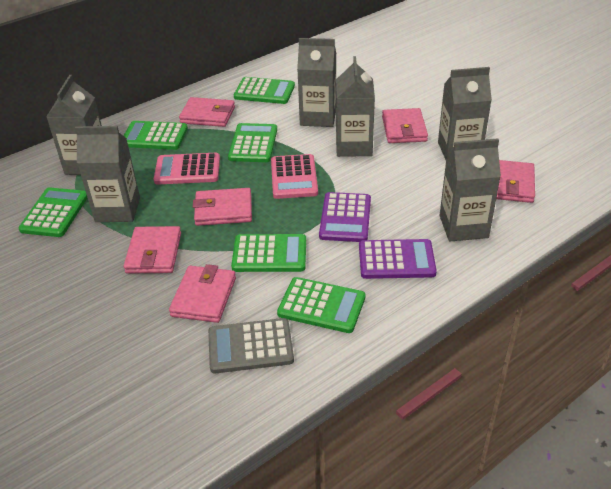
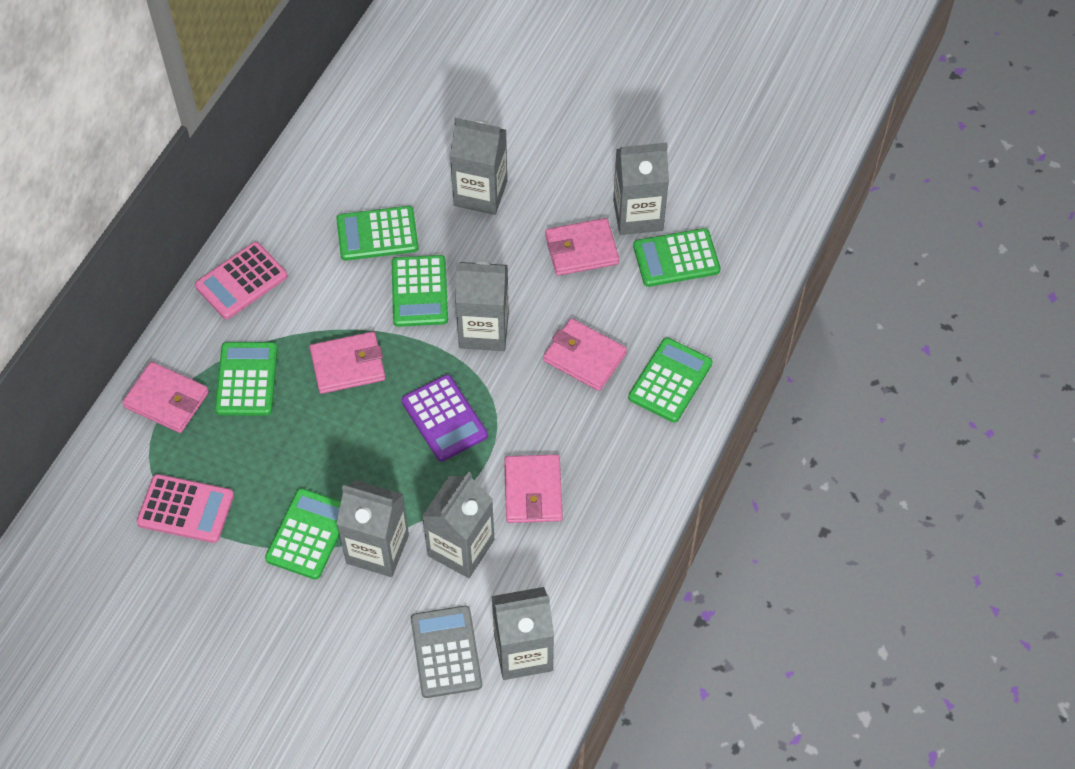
pink wallet: 6 -> 5
purple calculator: 2 -> 1

